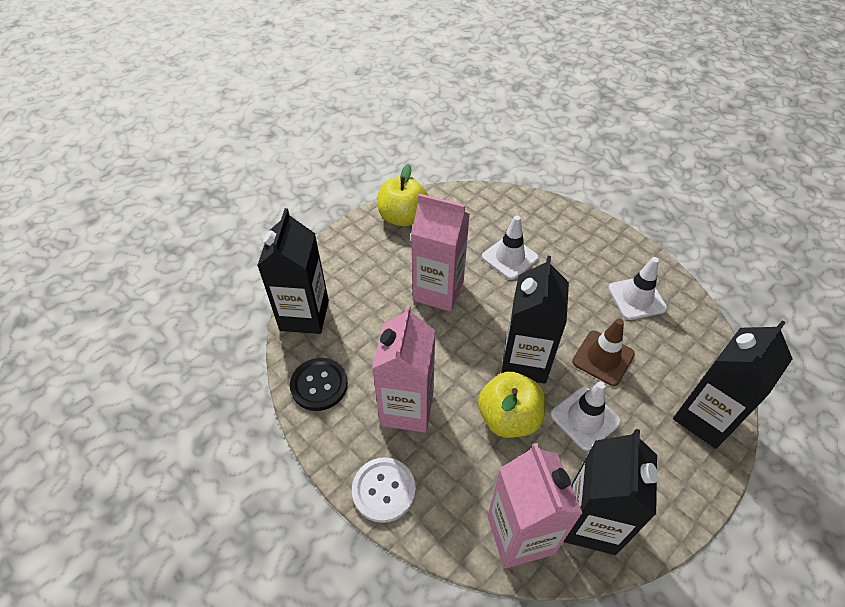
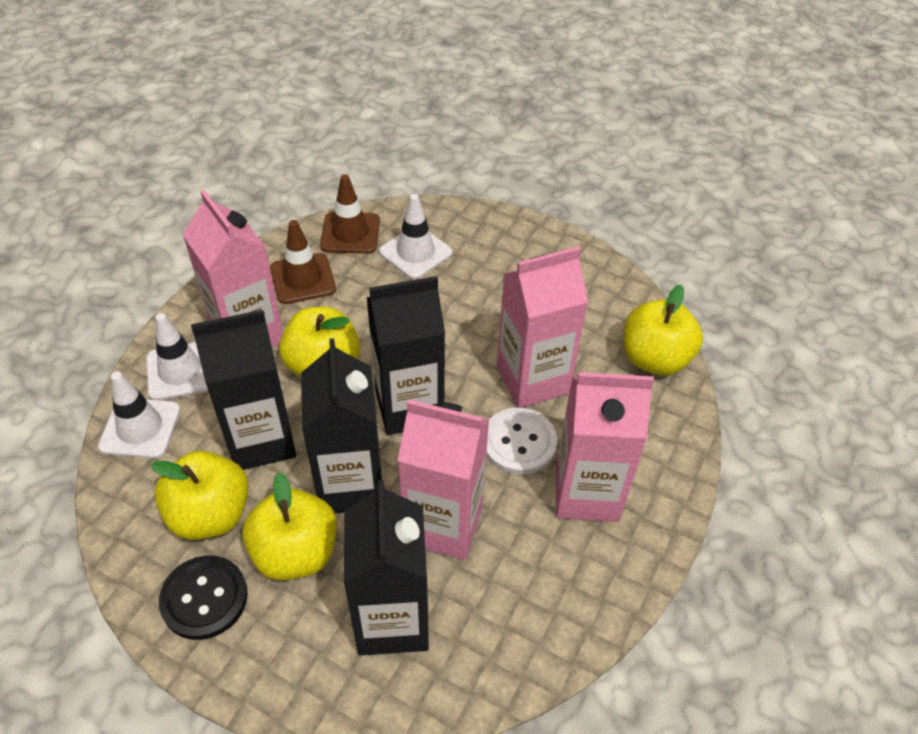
brown traffic cone: 1 -> 2
pink carton: 3 -> 4
yellow apple: 2 -> 4

